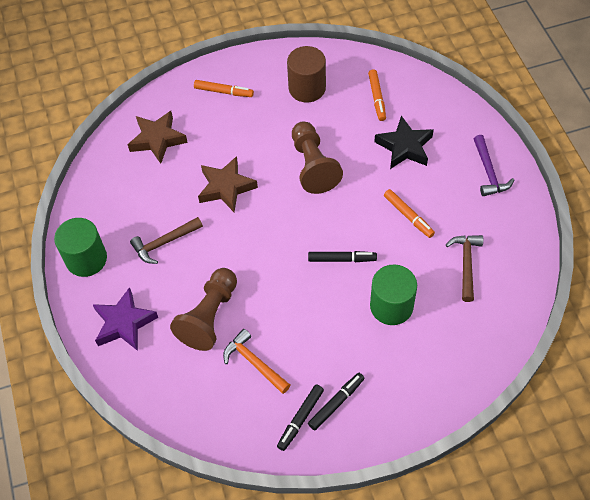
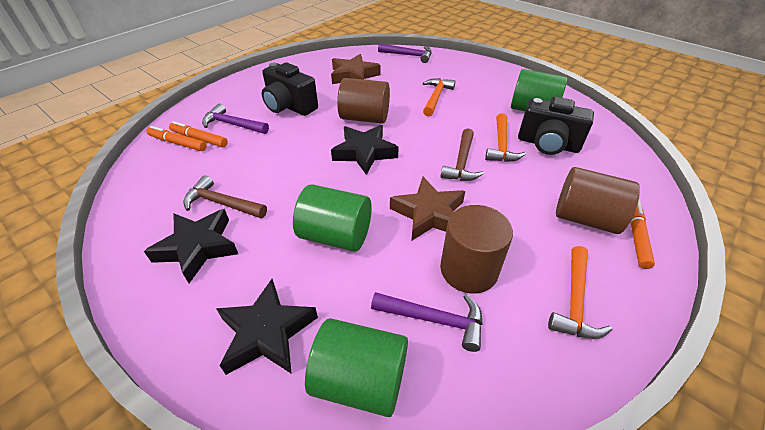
black camera: 0 -> 2
black marker: 3 -> 0
black star: 1 -> 3
brown cylinder: 1 -> 3
brown pawn: 2 -> 0
green cylinder: 2 -> 3
orange hammer: 1 -> 3
purple hammer: 1 -> 3
purple star: 1 -> 0

